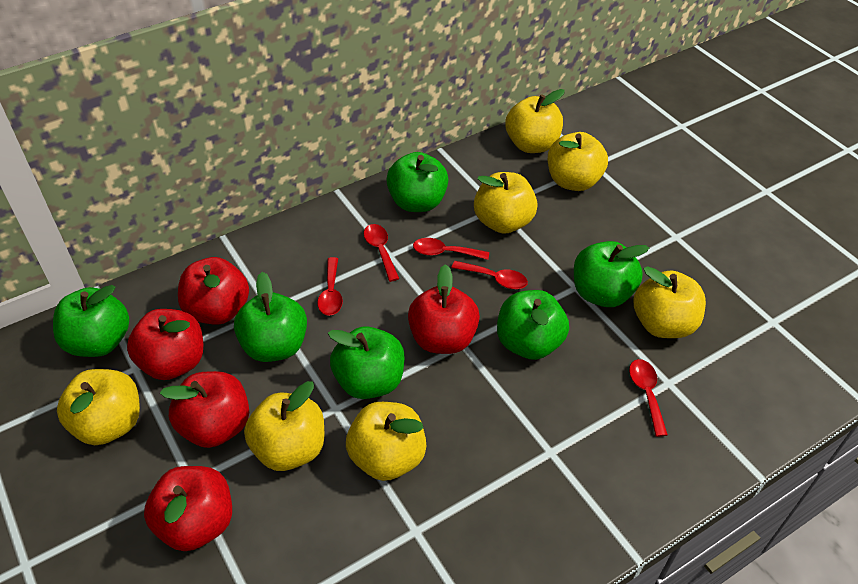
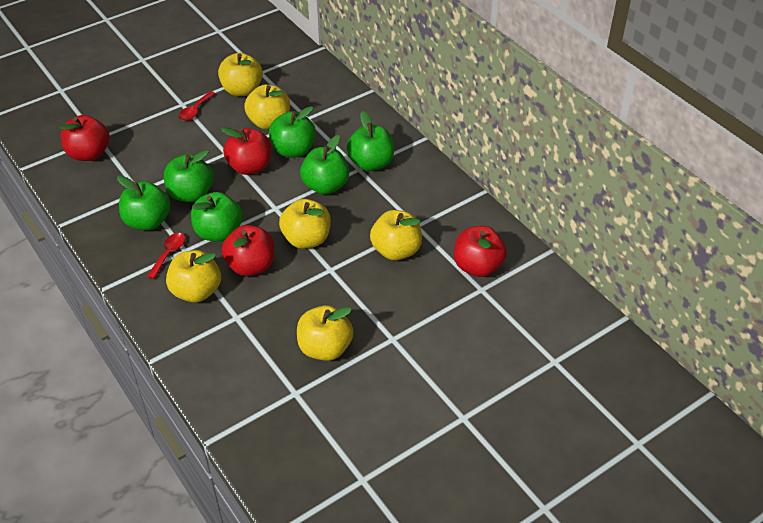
red apple: 5 -> 4
red spoon: 5 -> 2
yellow apple: 7 -> 6

